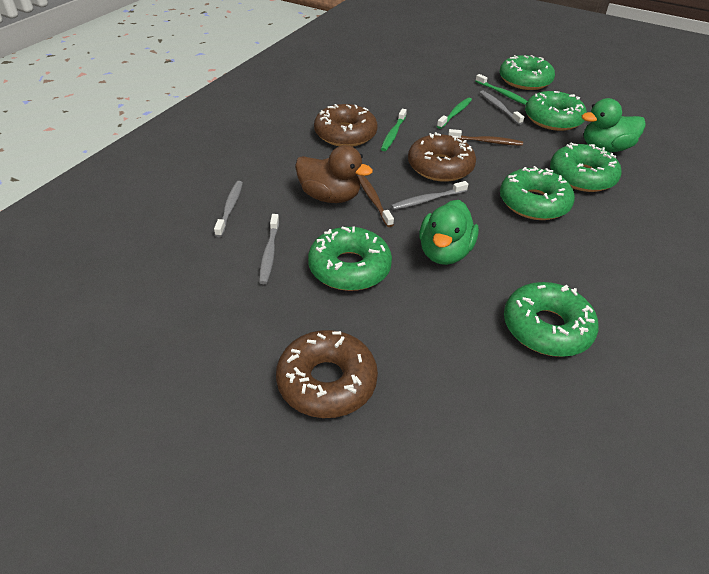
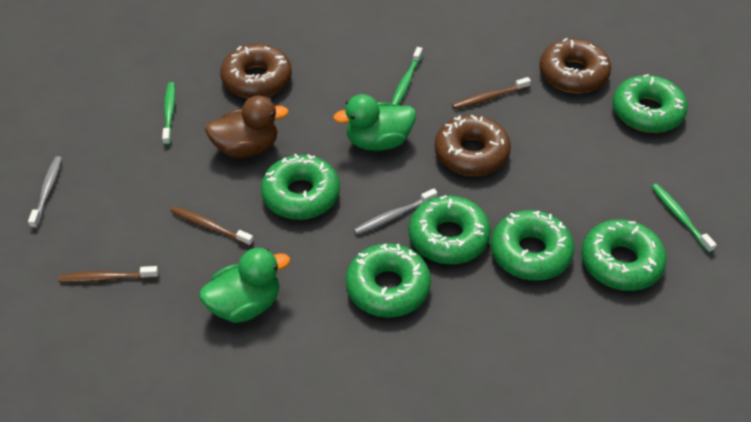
brown toothbrush: 2 -> 3
grey toothbrush: 4 -> 2

